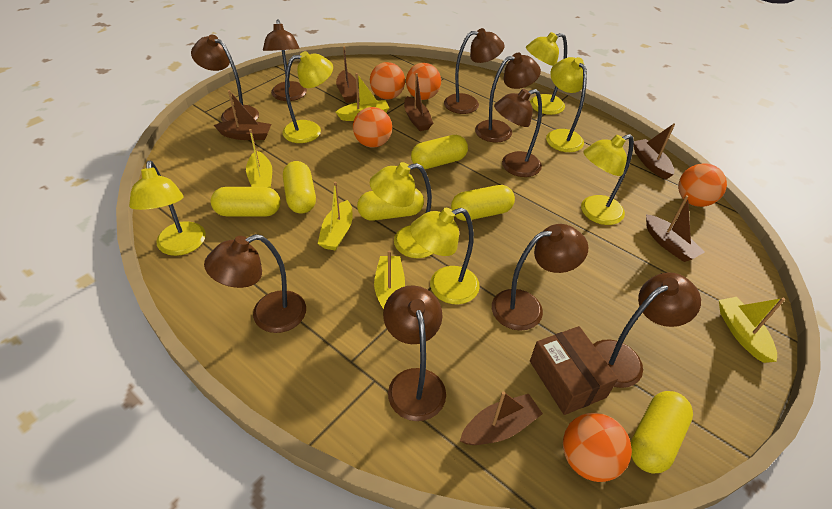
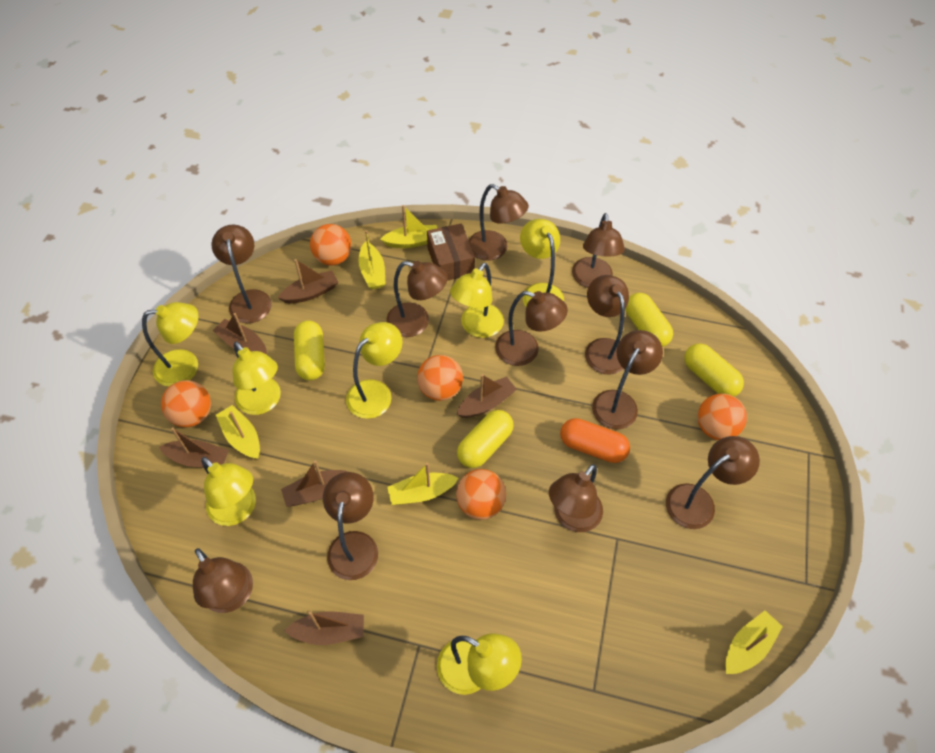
brown lamp: 9 -> 11
orange capsule: 0 -> 1
yellow capsule: 6 -> 4

